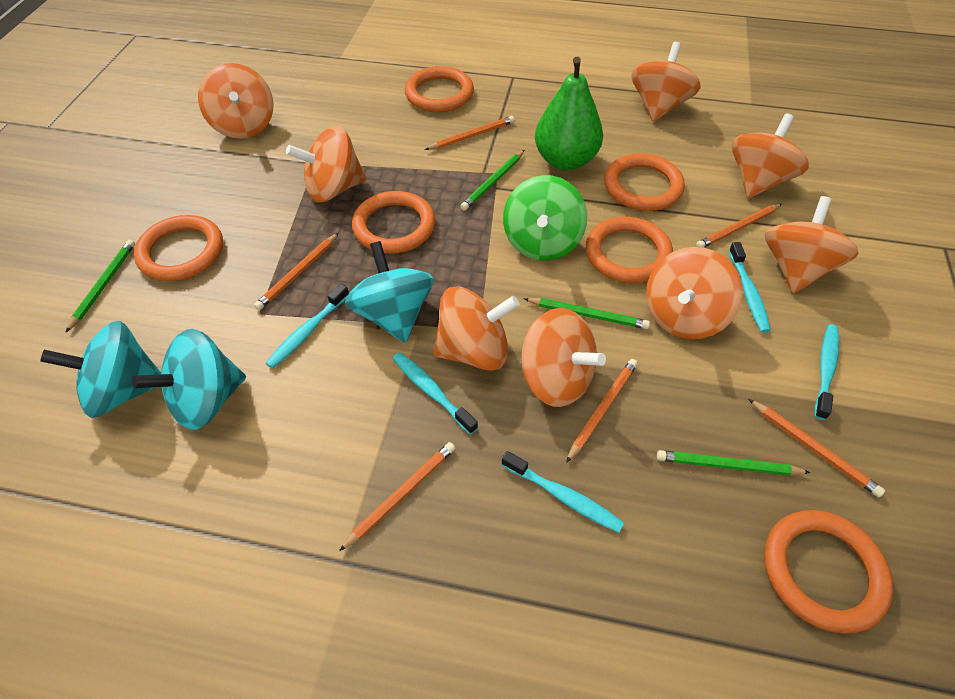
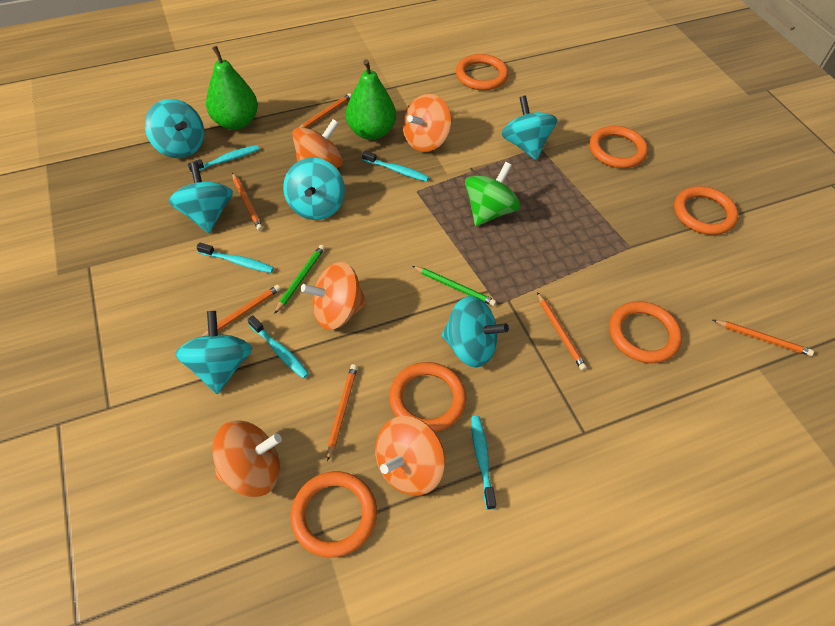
green pear: 1 -> 2
green pencil: 4 -> 2
orange spinning top: 8 -> 5
turquoise spinning top: 3 -> 6

